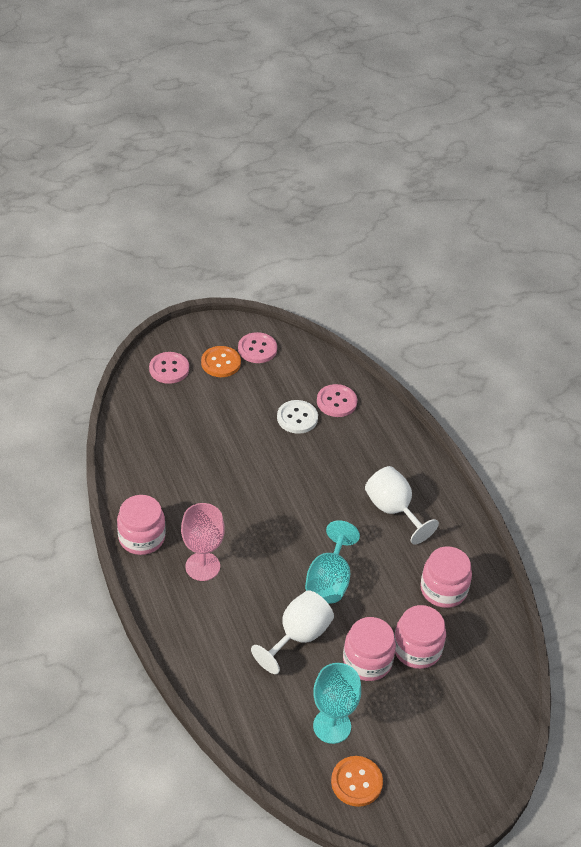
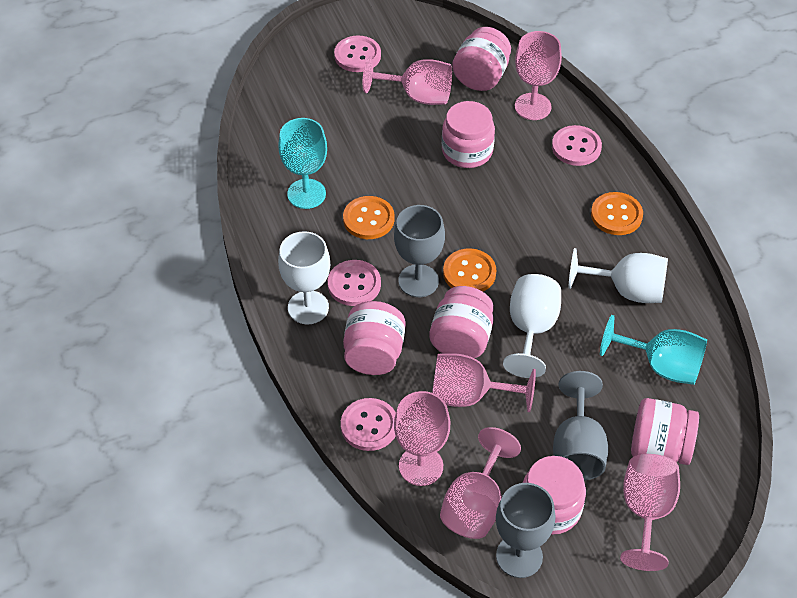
grey goblet: 0 -> 3
orange button: 2 -> 3
pink button: 3 -> 4
pink goblet: 1 -> 6
pink jar: 4 -> 6
white button: 1 -> 0
white goblet: 2 -> 3

